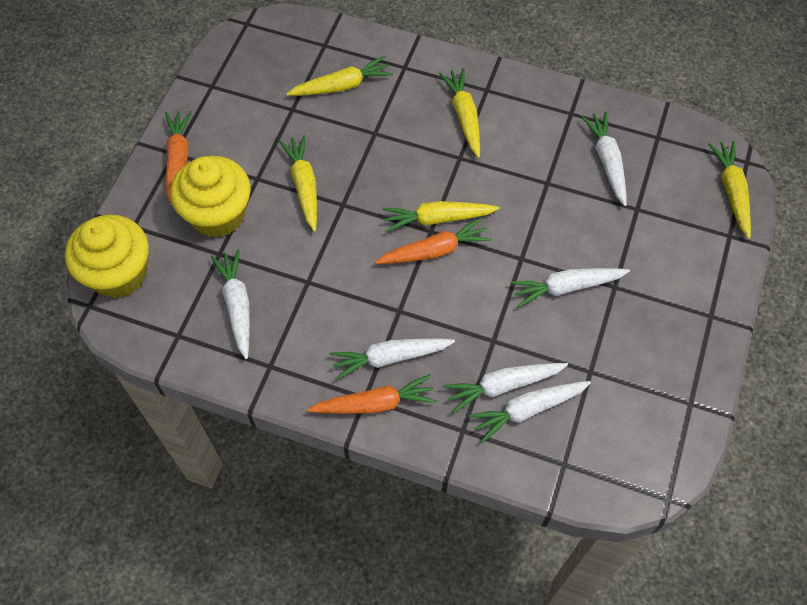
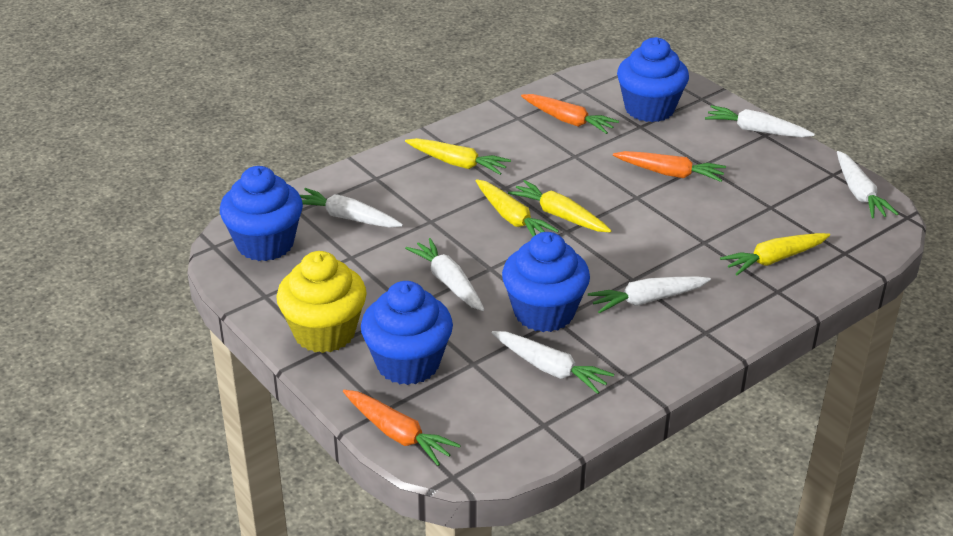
blue cupcake: 0 -> 4
yellow carrot: 5 -> 4
yellow cupcake: 2 -> 1

